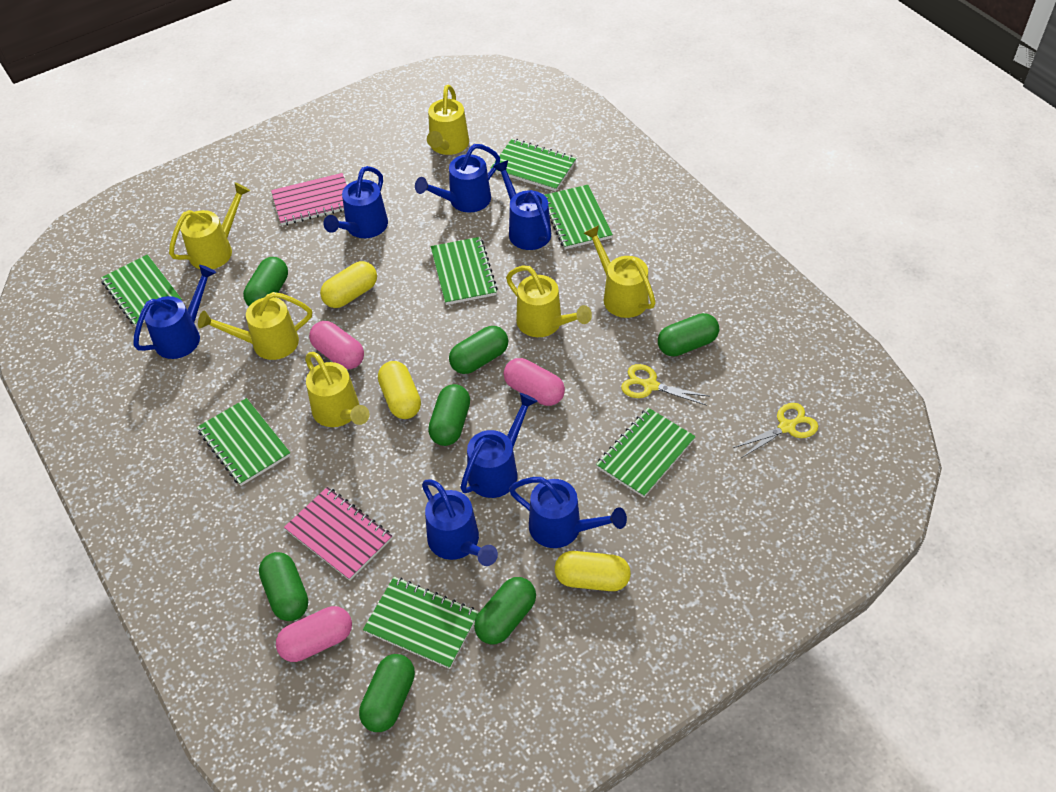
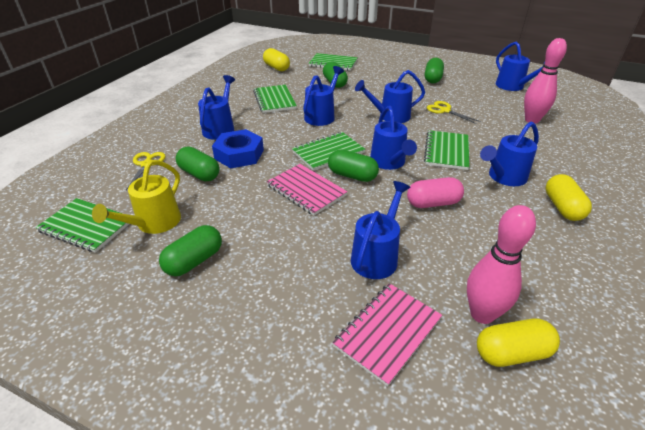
blue nut: 0 -> 1
green capsule: 7 -> 5
green notebook: 7 -> 5
pink bowling pin: 0 -> 2
pink capsule: 3 -> 1
yellow watering can: 6 -> 1

